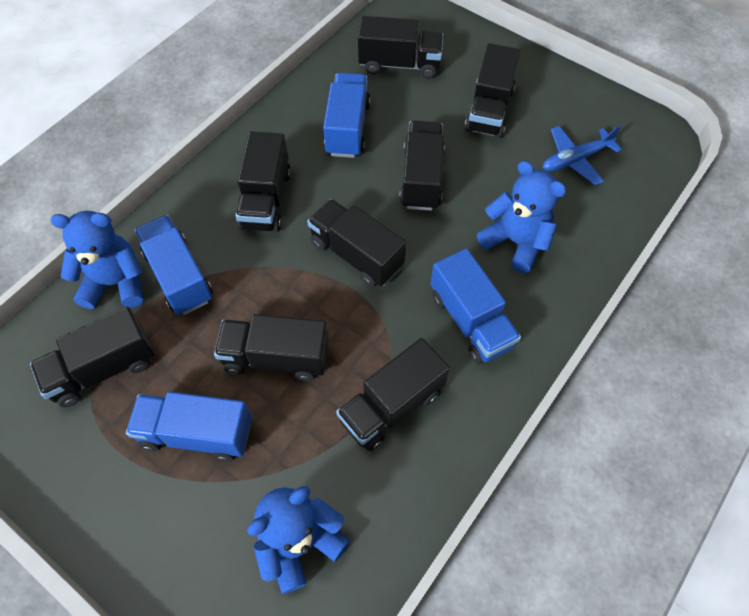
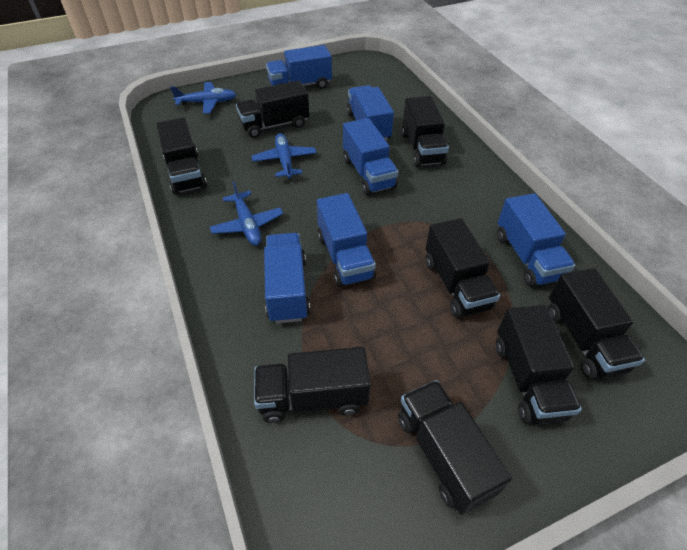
blue plane: 1 -> 3
blue teddy bear: 3 -> 0
blue truck: 4 -> 6

